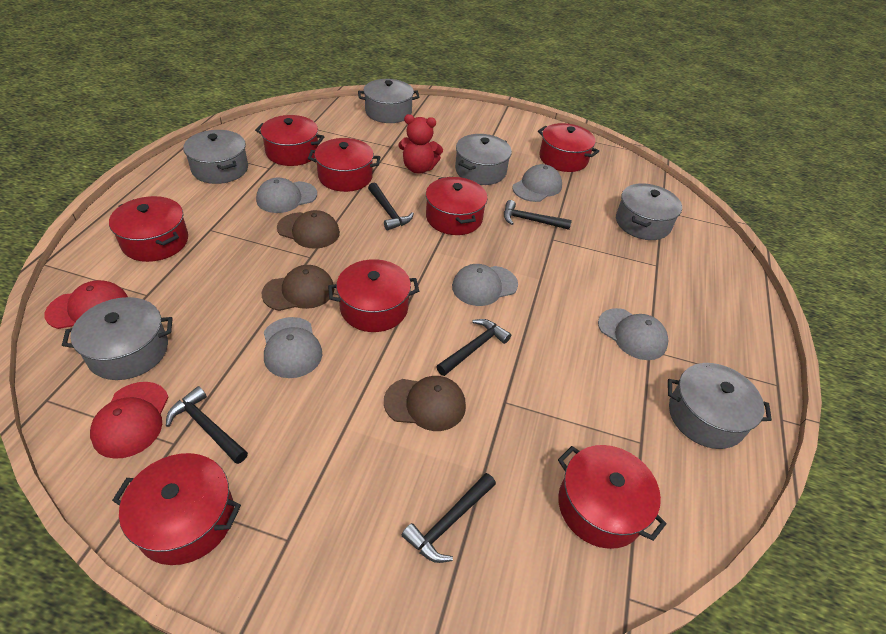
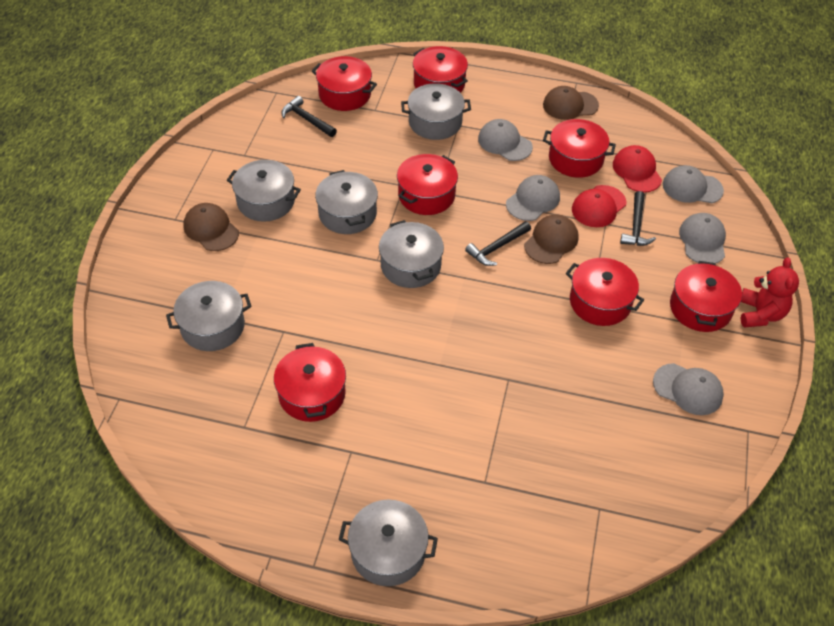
black hammer: 5 -> 3
red pot: 8 -> 7

